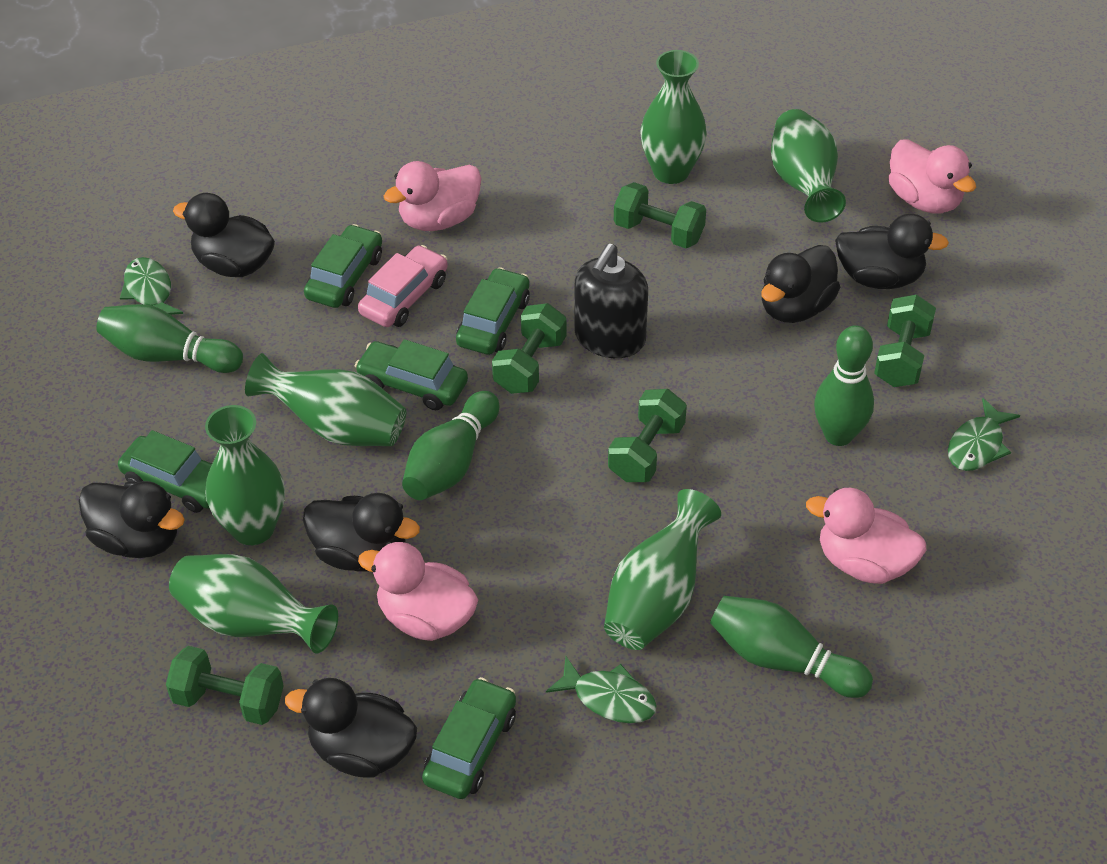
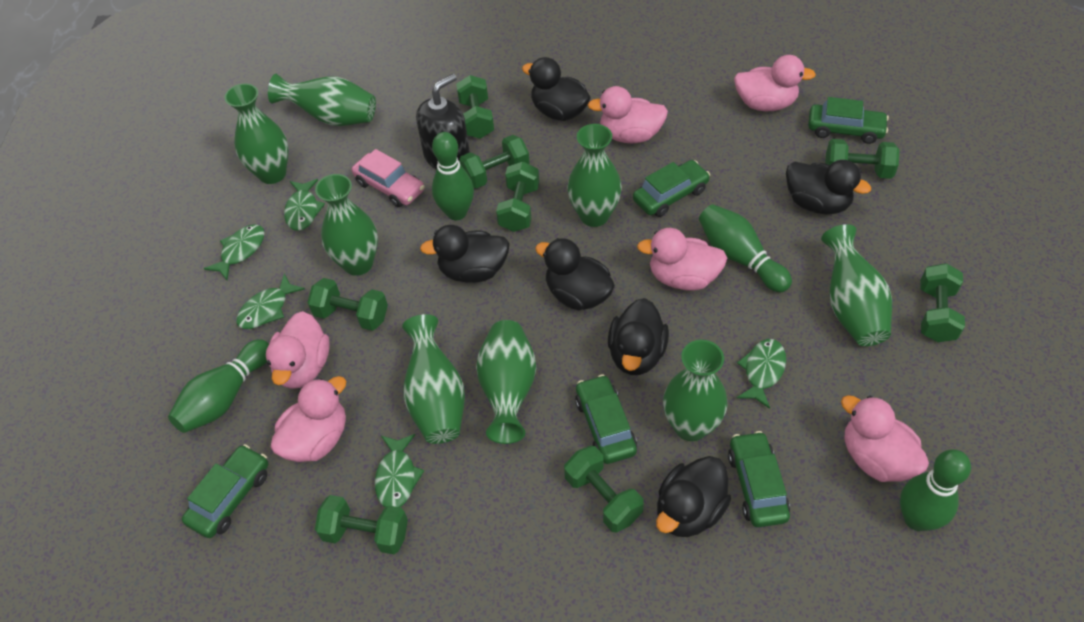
green dumbbell: 5 -> 8
green fish: 3 -> 5
green vase: 6 -> 8
pink duck: 4 -> 6

